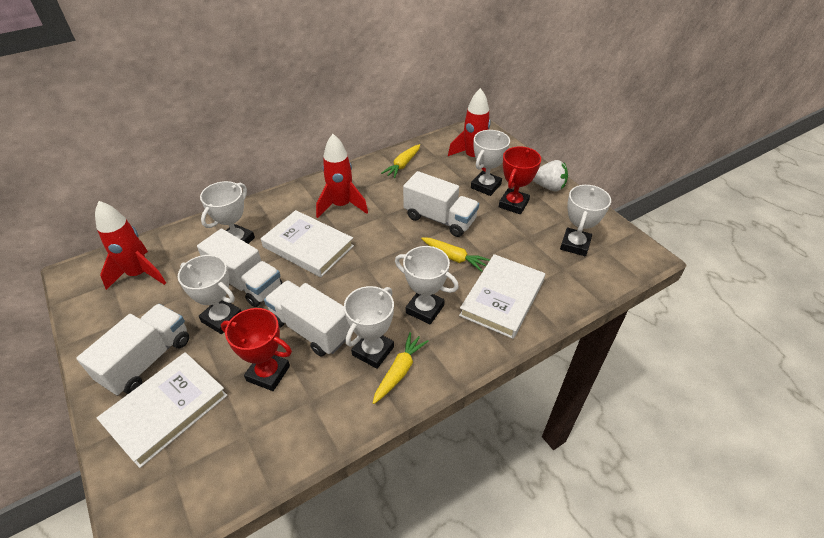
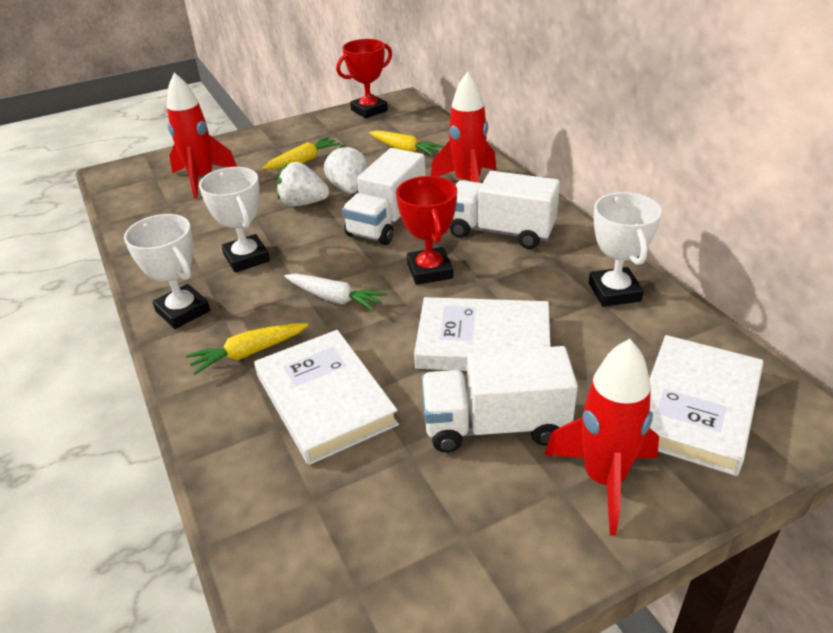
white carrot: 0 -> 1
white strawberry: 1 -> 2
white trophy: 6 -> 3
white truck: 4 -> 3

